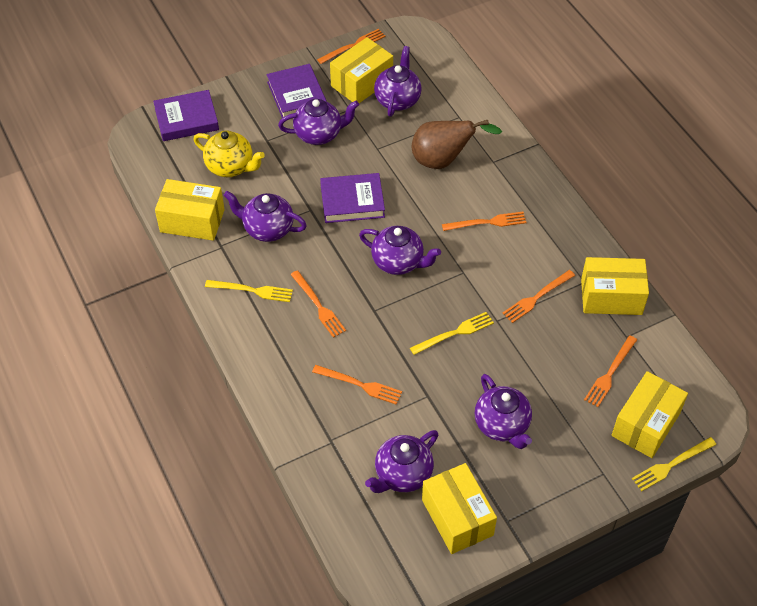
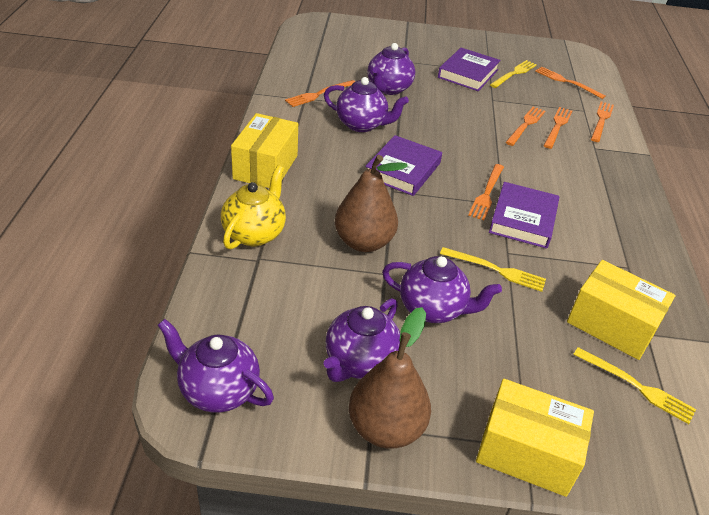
brown pear: 1 -> 2
purple teapot: 6 -> 5
yellow box: 5 -> 3

